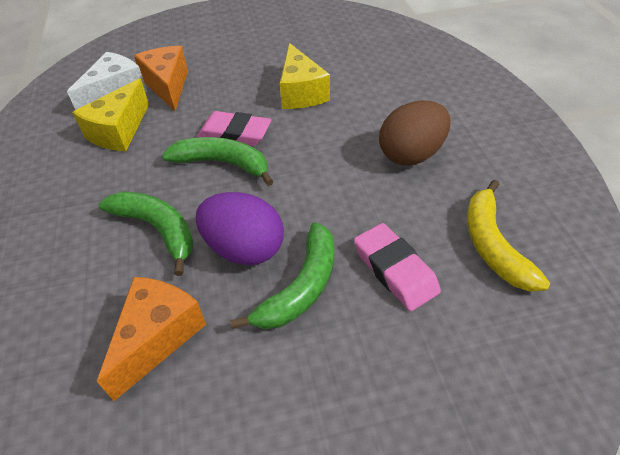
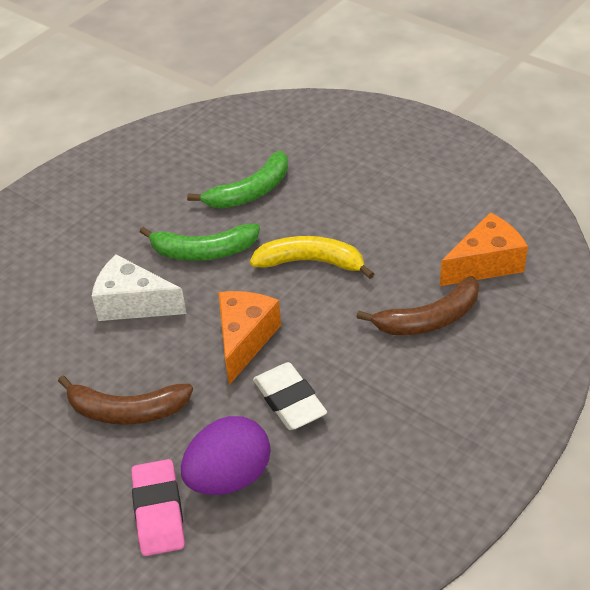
brown banana: 0 -> 2
brown egg: 1 -> 0
green banana: 3 -> 2
pink eraser: 2 -> 1
white eraser: 0 -> 1
yellow cheese: 2 -> 0

